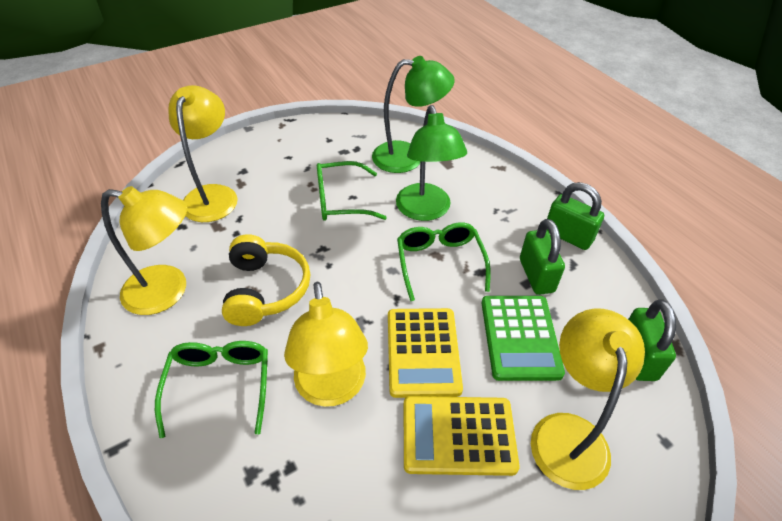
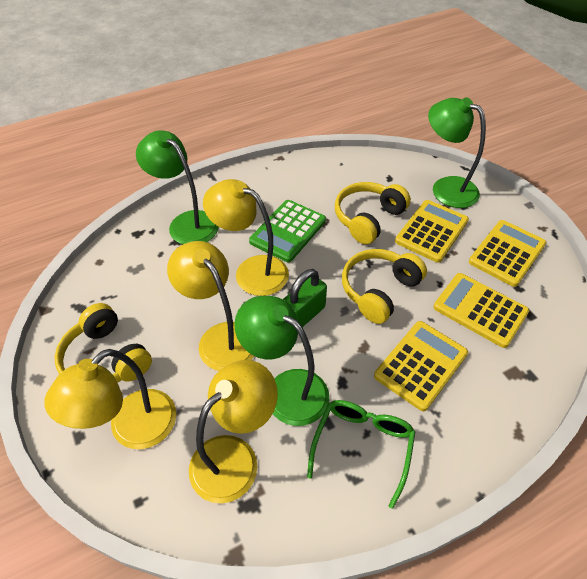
green glasses: 3 -> 1
green lamp: 2 -> 3
green padlock: 3 -> 1
yellow calculator: 2 -> 4
yellow headphones: 1 -> 3

